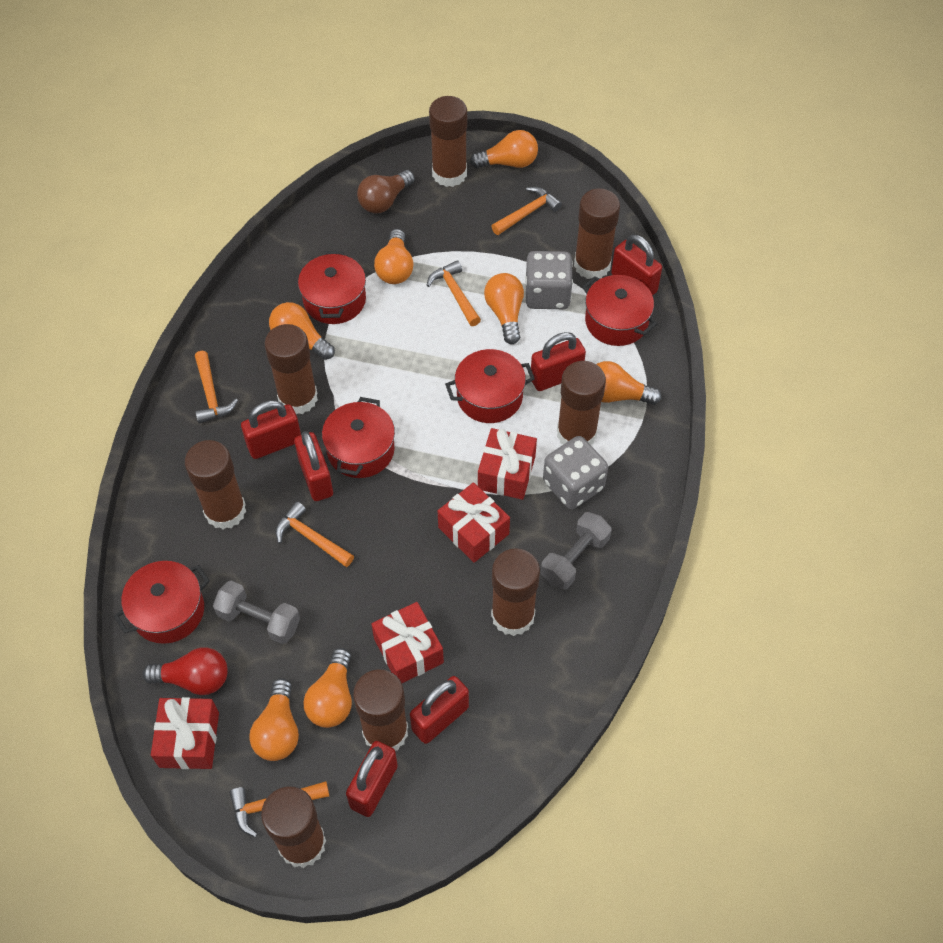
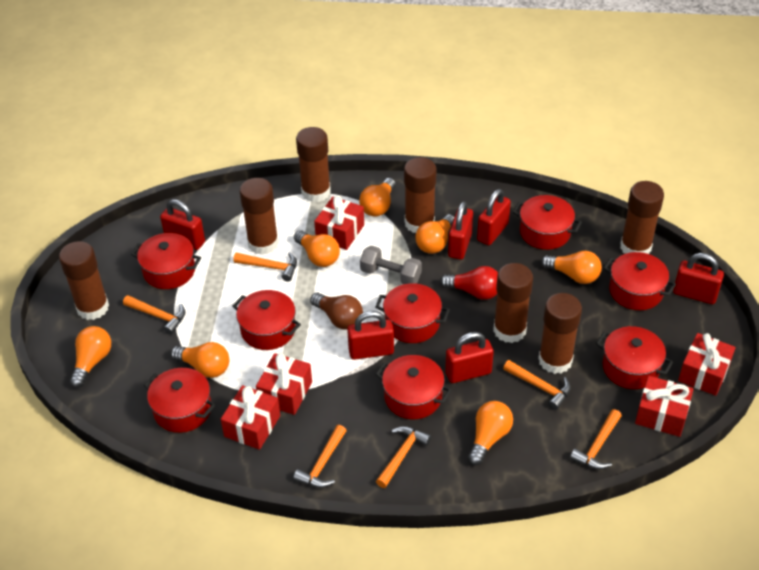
brown glue stick: 8 -> 7
grey dice: 2 -> 0
grey dumbbell: 2 -> 1
orange hammer: 5 -> 6
red gift: 4 -> 5
red pot: 5 -> 8

